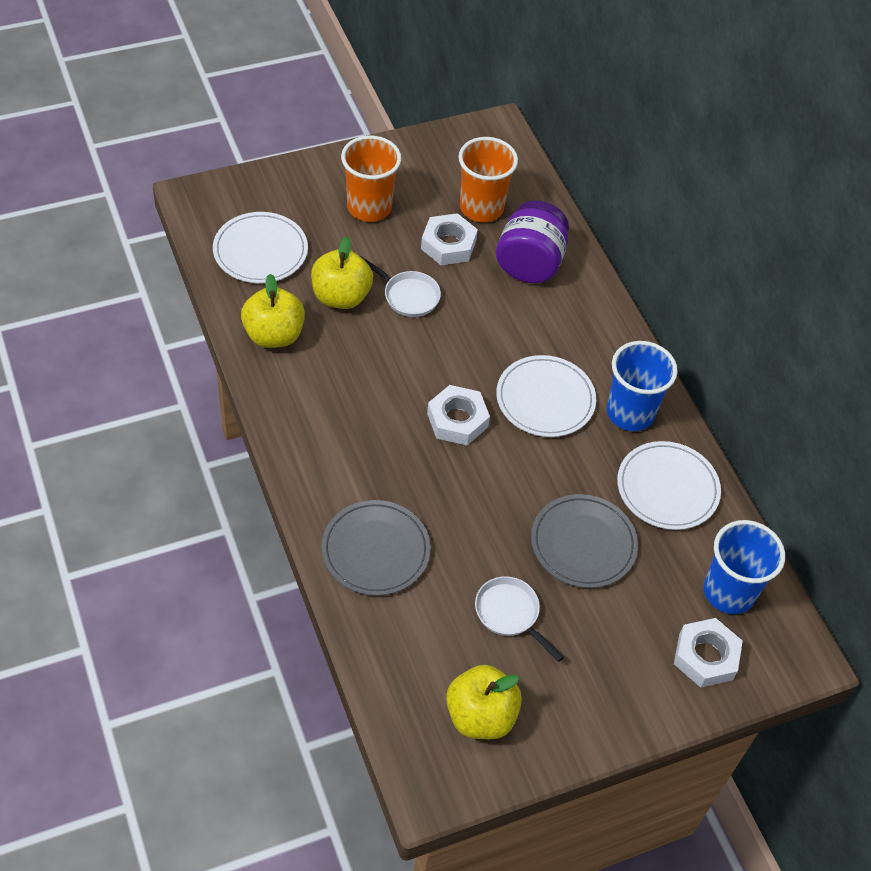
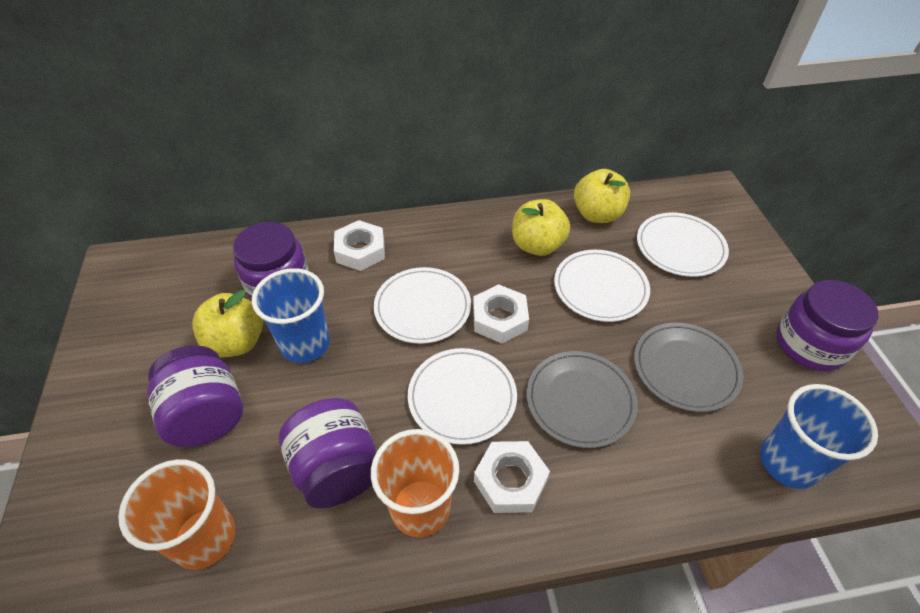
purple jar: 1 -> 4
white pan: 2 -> 0
white plate: 3 -> 4

